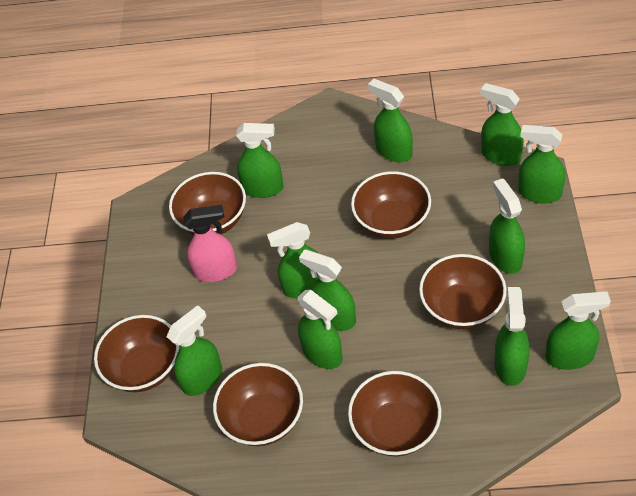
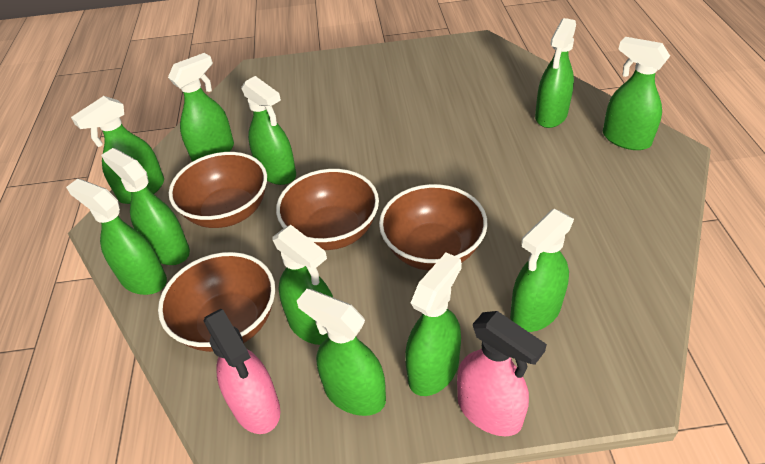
brown bowl: 6 -> 4
pink spray bottle: 1 -> 2

